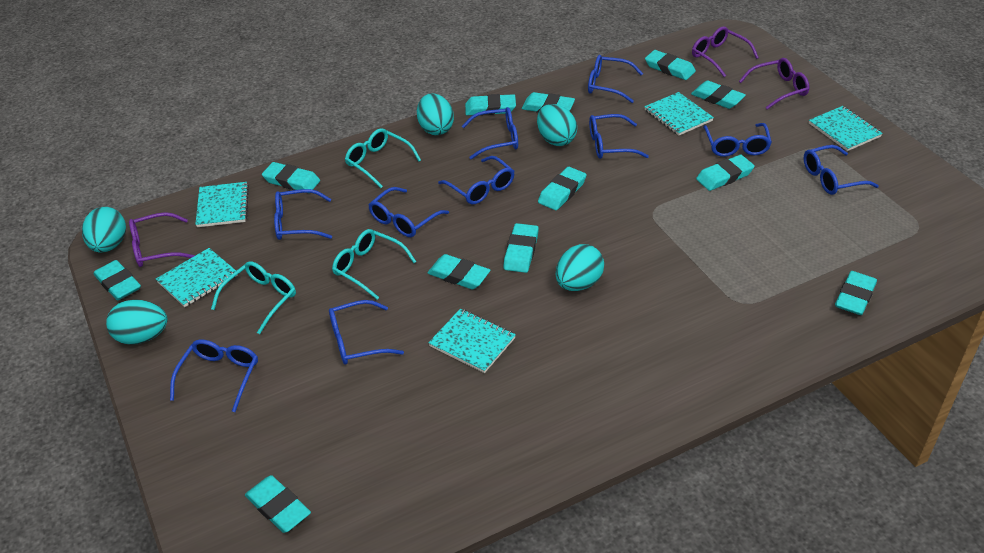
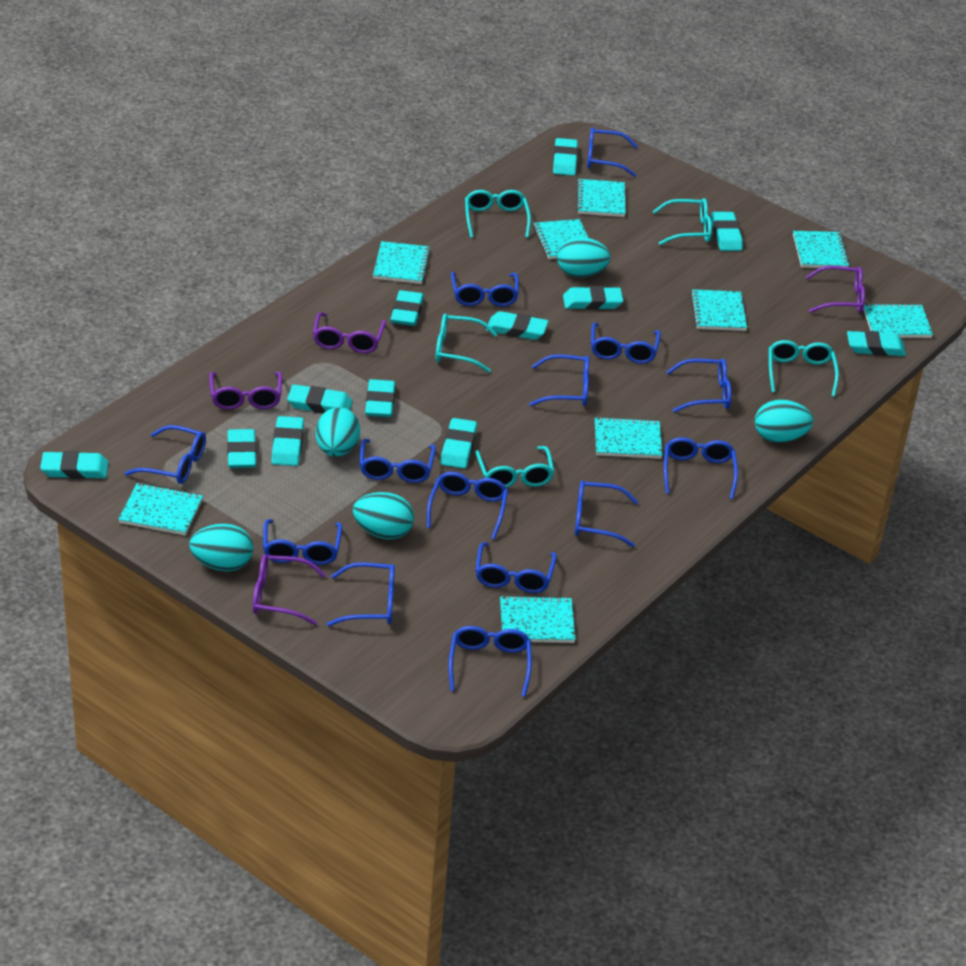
blue glasses: 10 -> 14
purple glasses: 3 -> 4
turquoise glasses: 3 -> 5
turquoise notebook: 5 -> 9

